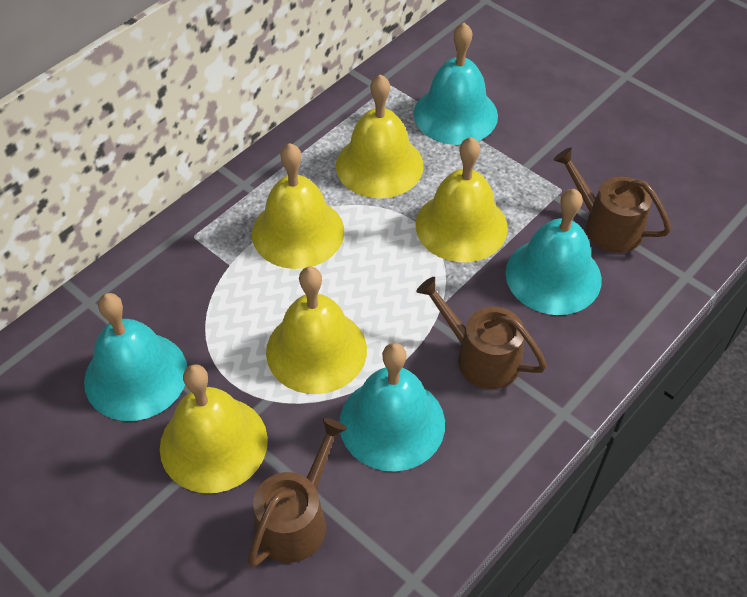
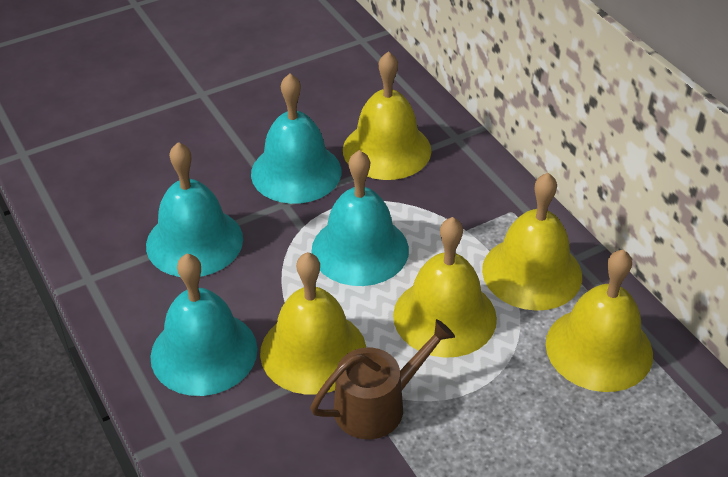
brown watering can: 3 -> 1

